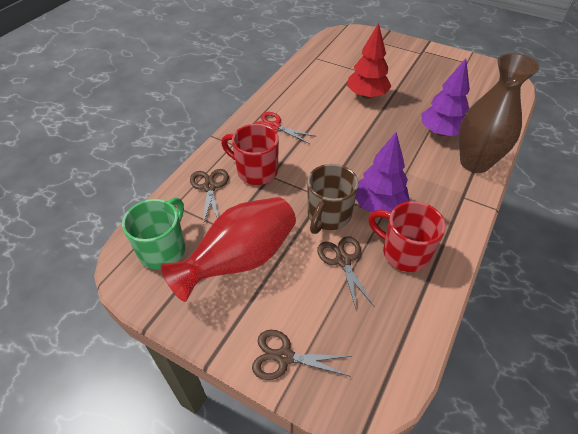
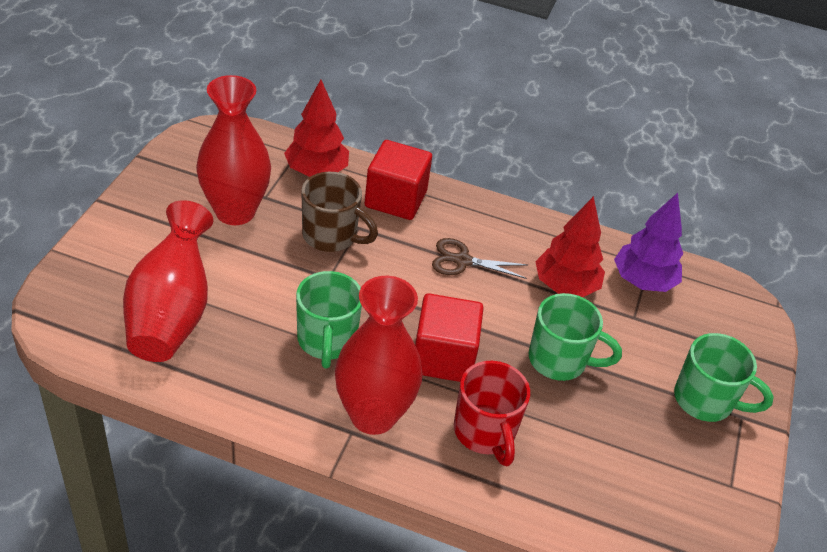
brown scissors: 3 -> 1
brown vase: 1 -> 0
green mug: 1 -> 3
purple tree: 2 -> 1
red cube: 0 -> 2
red mug: 2 -> 1
red scissors: 1 -> 0
red tree: 1 -> 2
red vase: 1 -> 3

